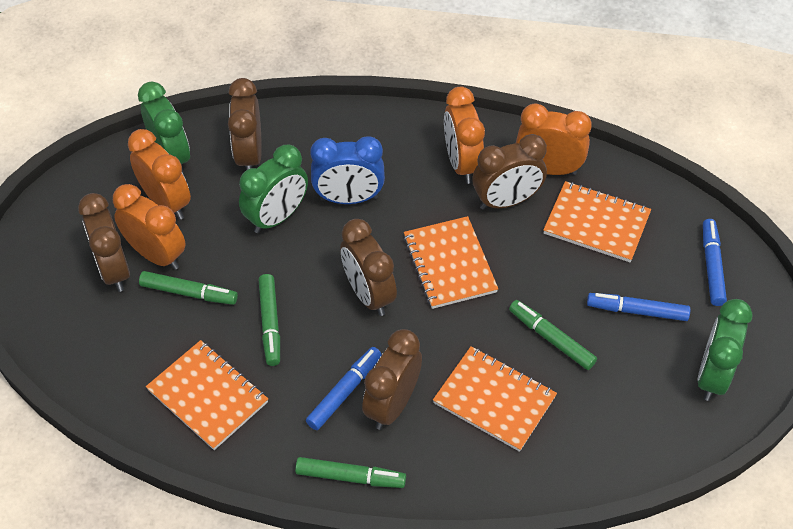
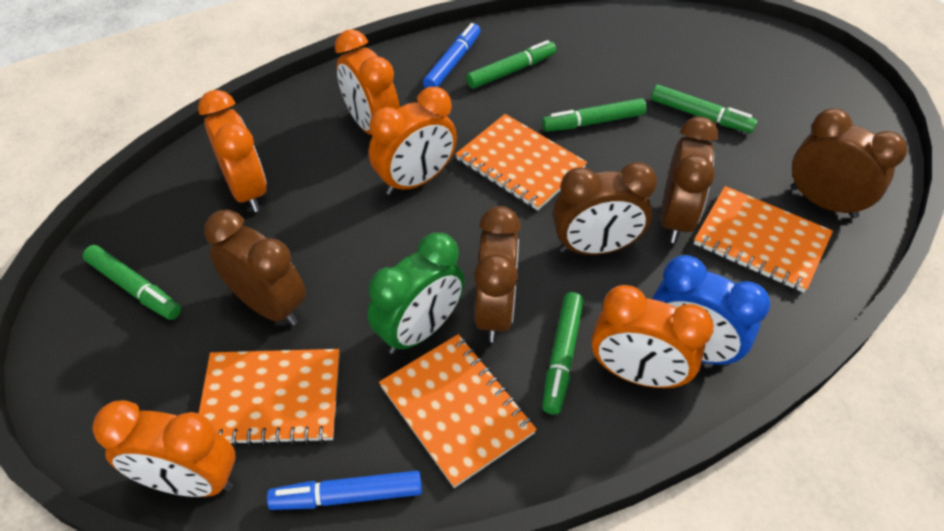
blue marker: 3 -> 2
green clock: 3 -> 1
green marker: 4 -> 5
orange clock: 4 -> 5

